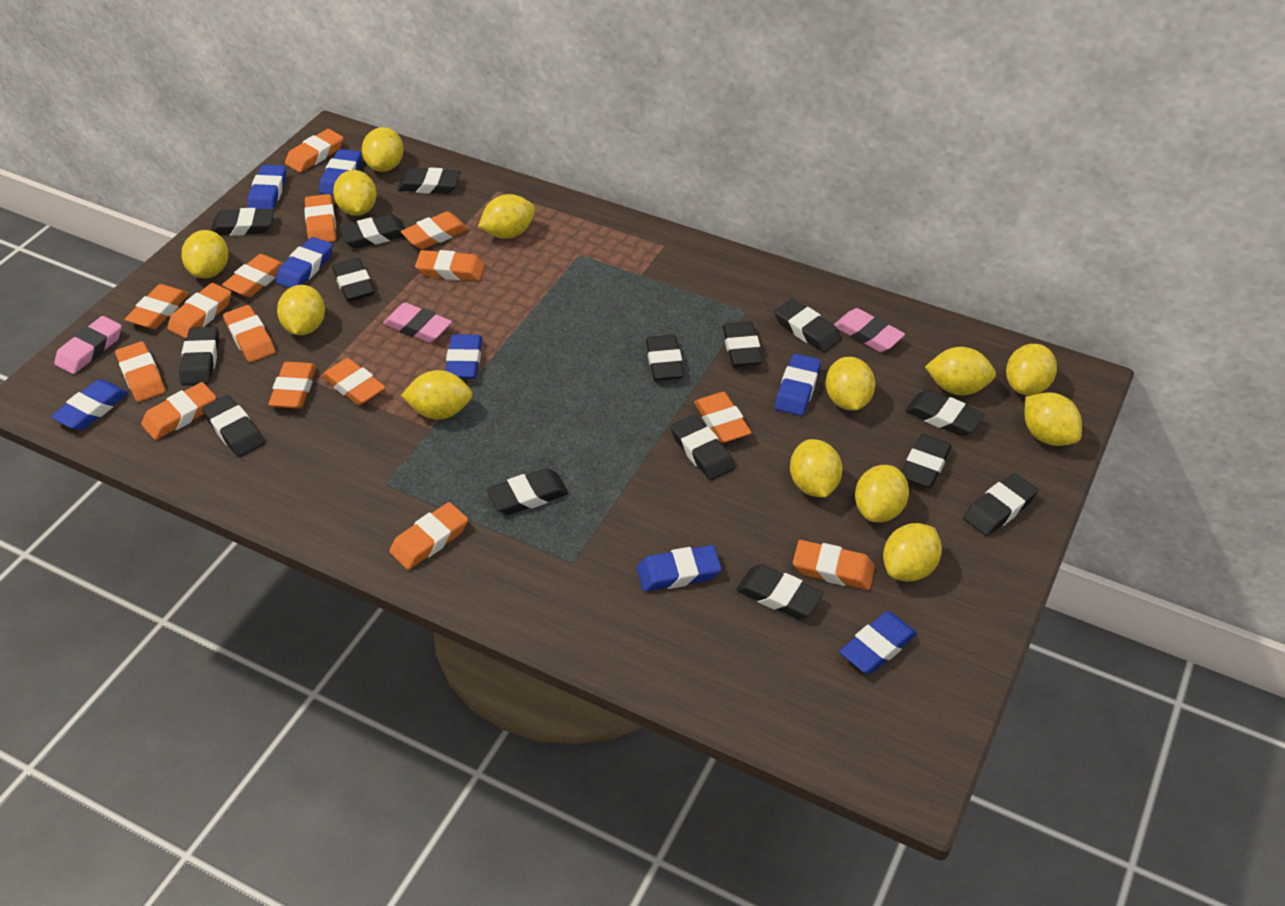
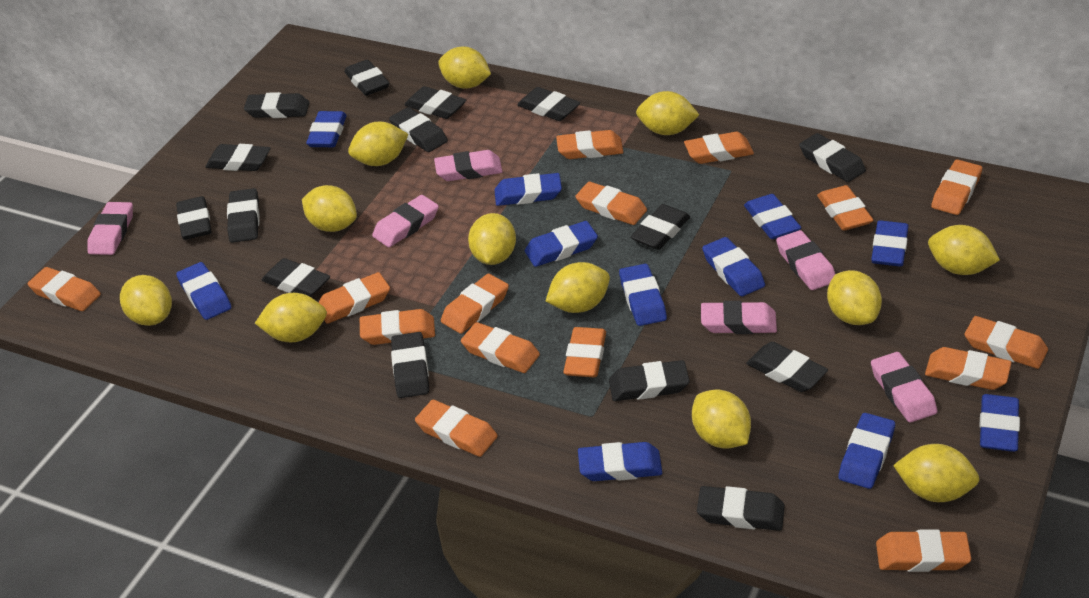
blue eraser: 8 -> 11
pink eraser: 3 -> 6
yellow lemon: 13 -> 12

